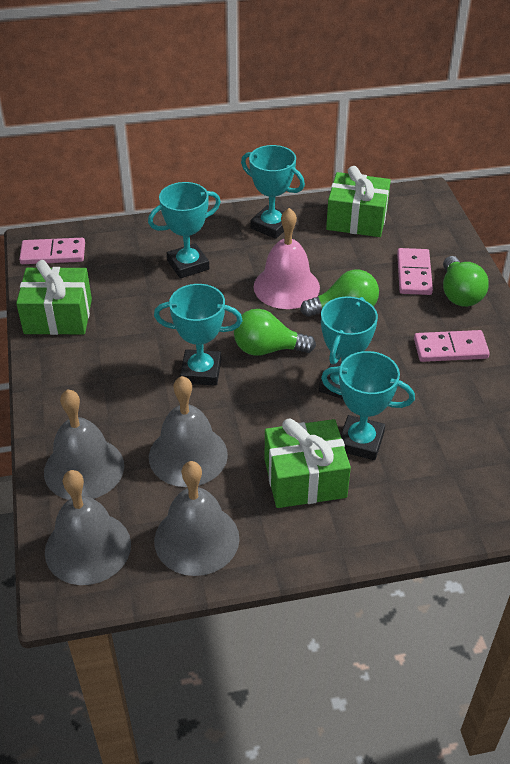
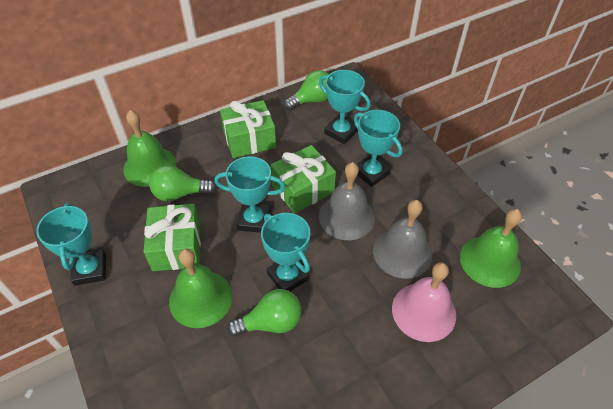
green bell: 0 -> 3
grey bell: 4 -> 2
pink domino: 3 -> 0

